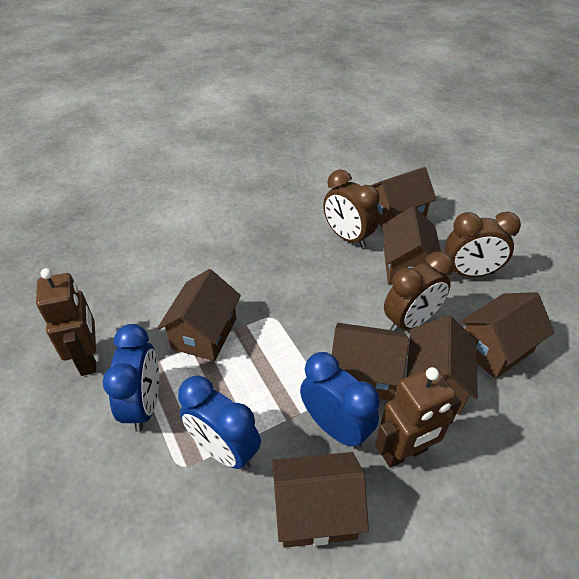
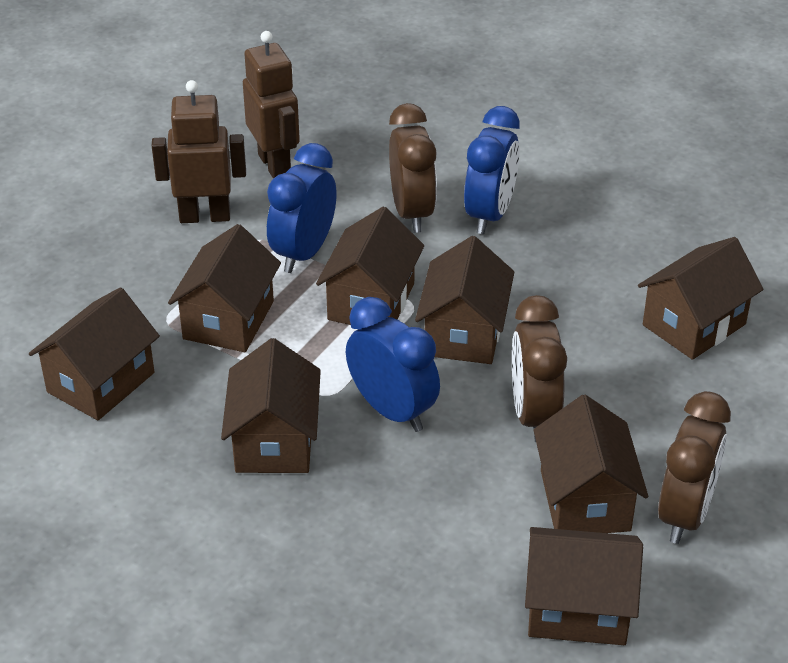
brown house: 7 -> 8

